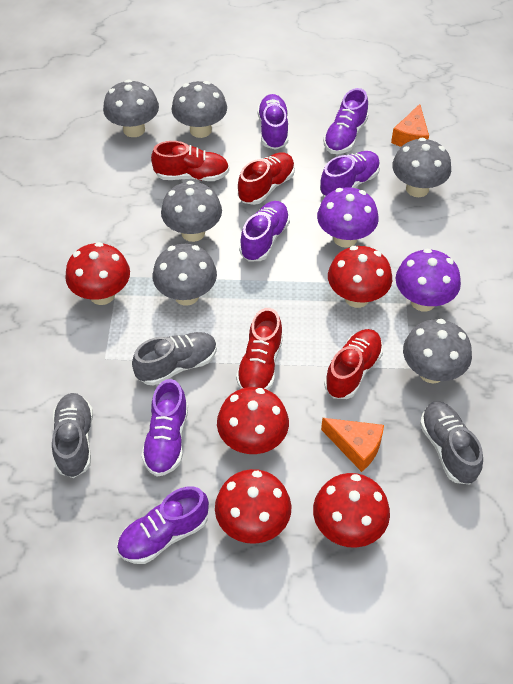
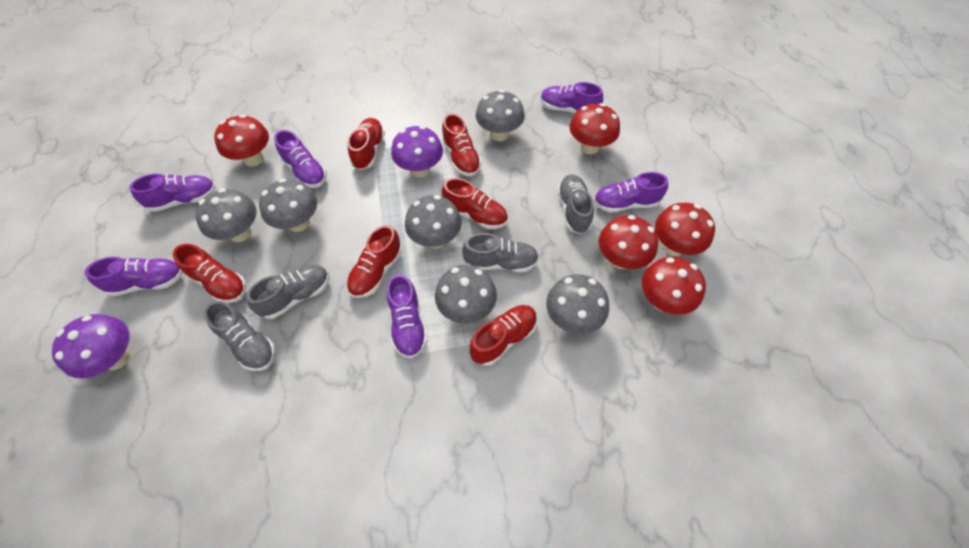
grey shoe: 3 -> 4
orange cheese: 2 -> 0
red shoe: 4 -> 6

